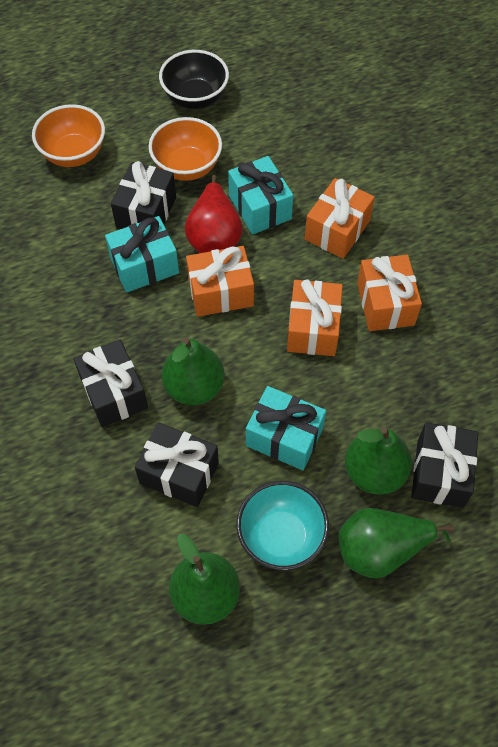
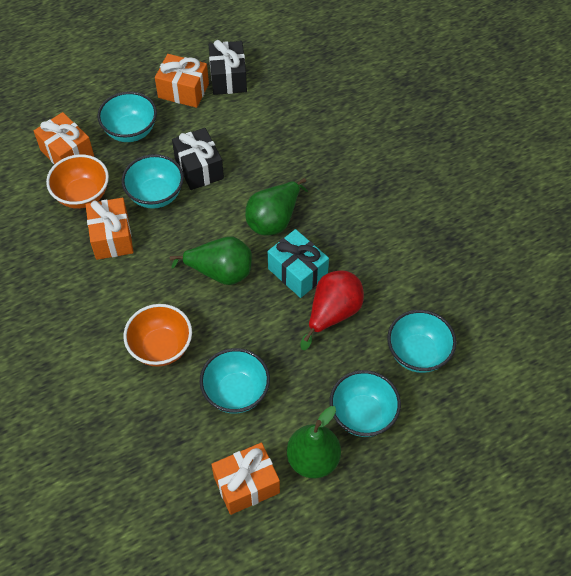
black bowl: 1 -> 0
black gift: 4 -> 2
green pear: 4 -> 3
turquoise bowl: 1 -> 5
turquoise gift: 3 -> 1

